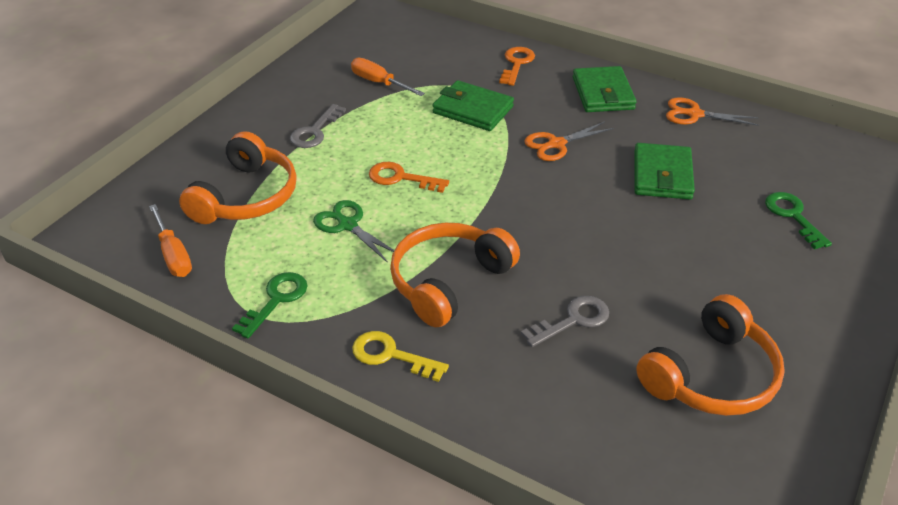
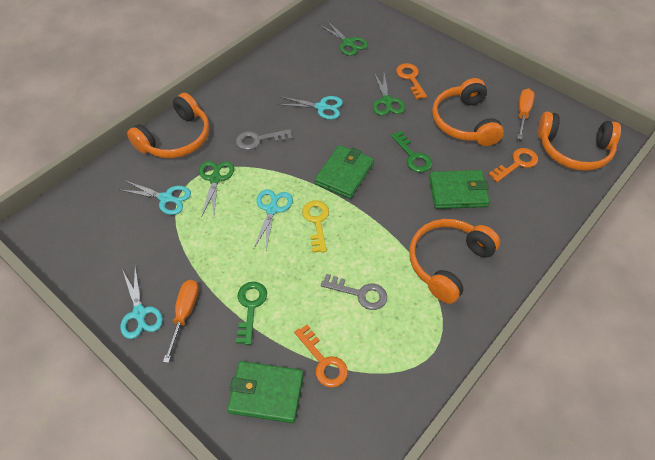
green scissors: 1 -> 3
orange headphones: 3 -> 4
orange key: 2 -> 3
orange scissors: 2 -> 0
turquoise scissors: 0 -> 4

